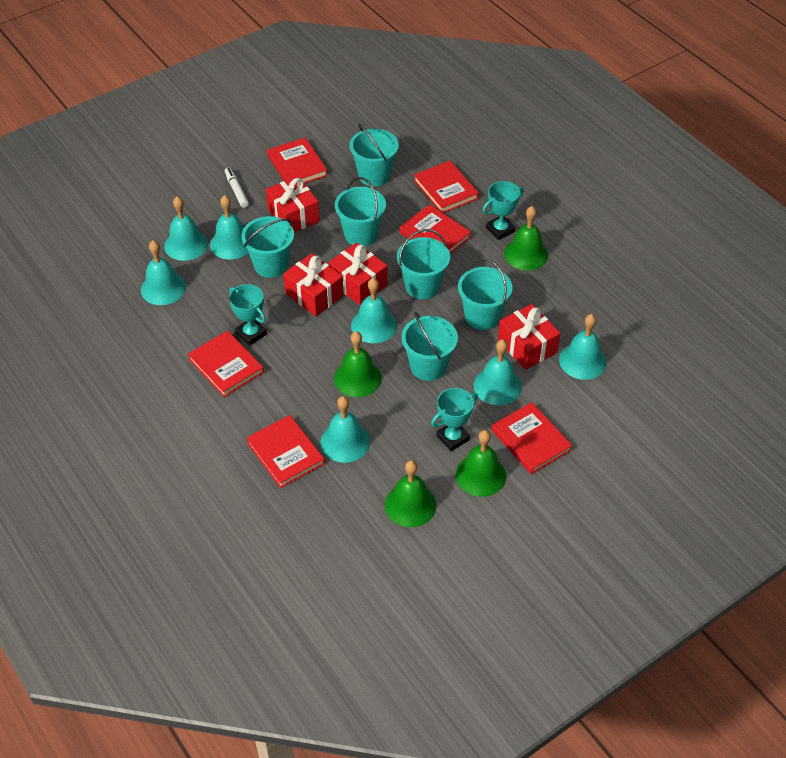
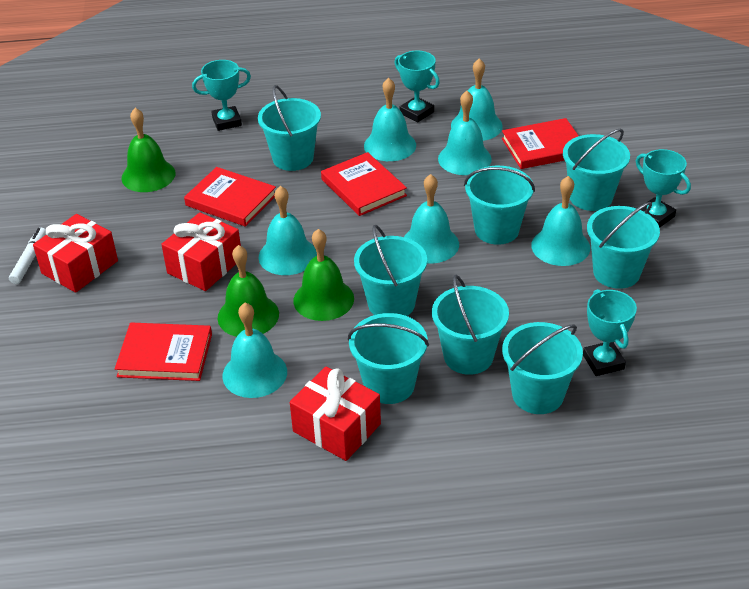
green bell: 4 -> 3
red book: 6 -> 4
red gift: 4 -> 3
turquoise bucket: 6 -> 8
turquoise trophy: 3 -> 4

